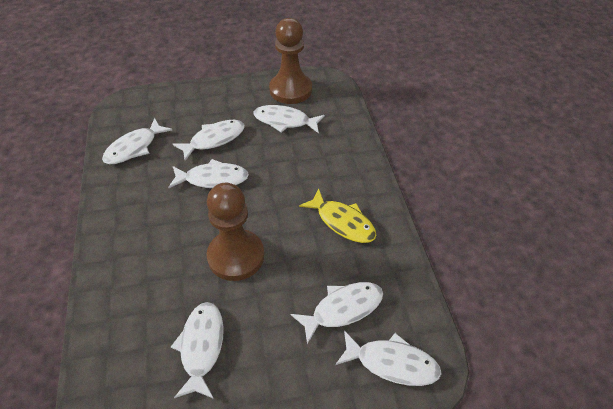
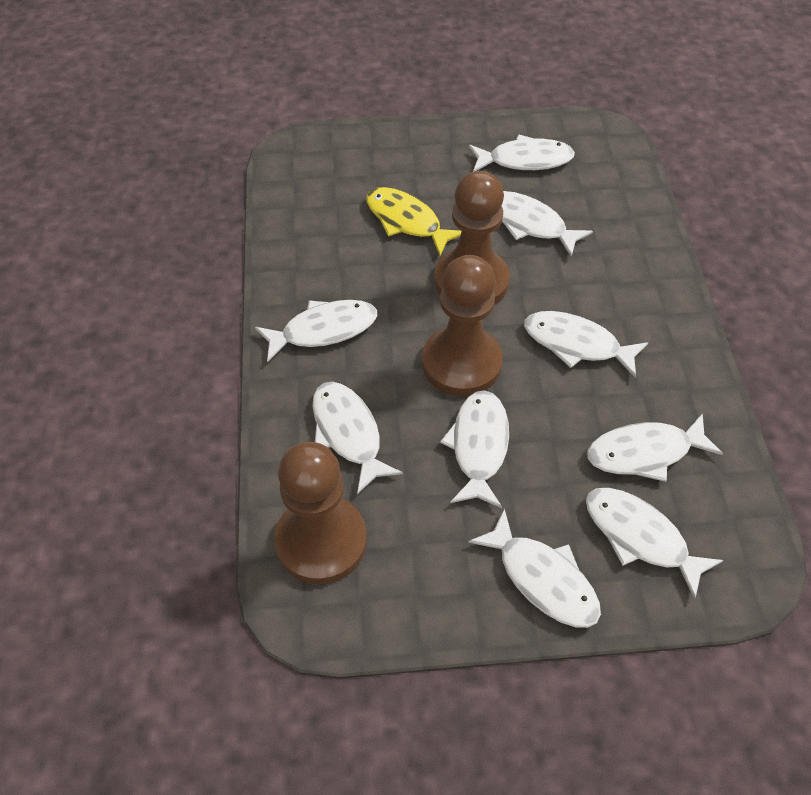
brown pawn: 2 -> 3
white fish: 7 -> 9

